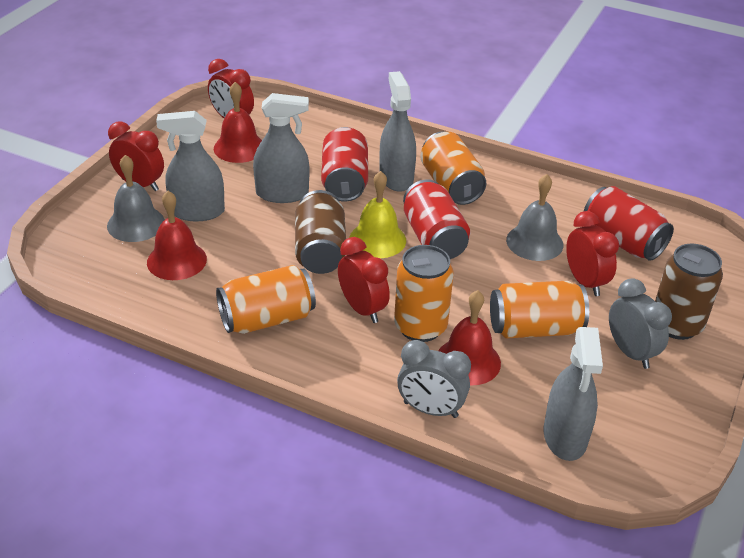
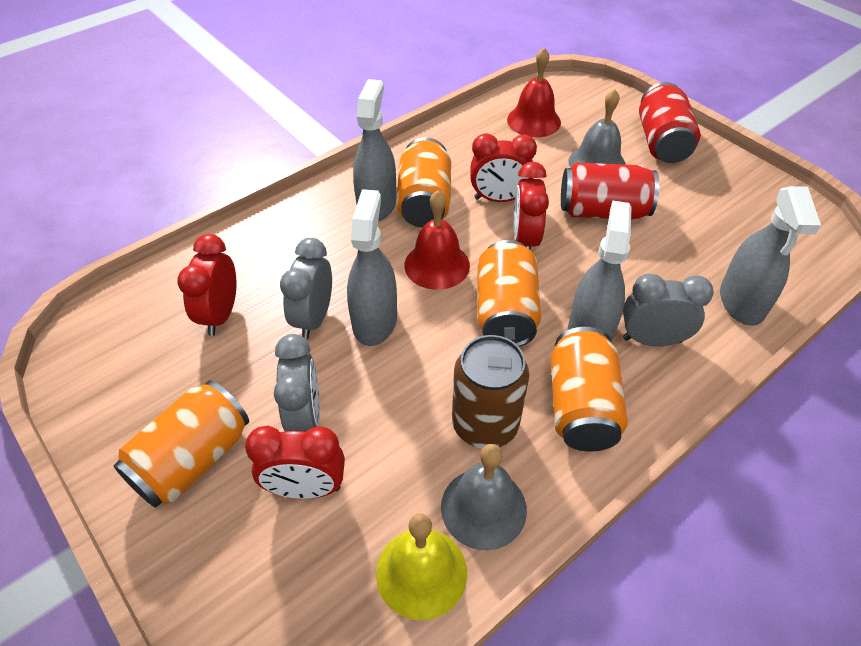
brown can: 2 -> 1
grey clock: 2 -> 3
red bell: 3 -> 2
red can: 3 -> 2

